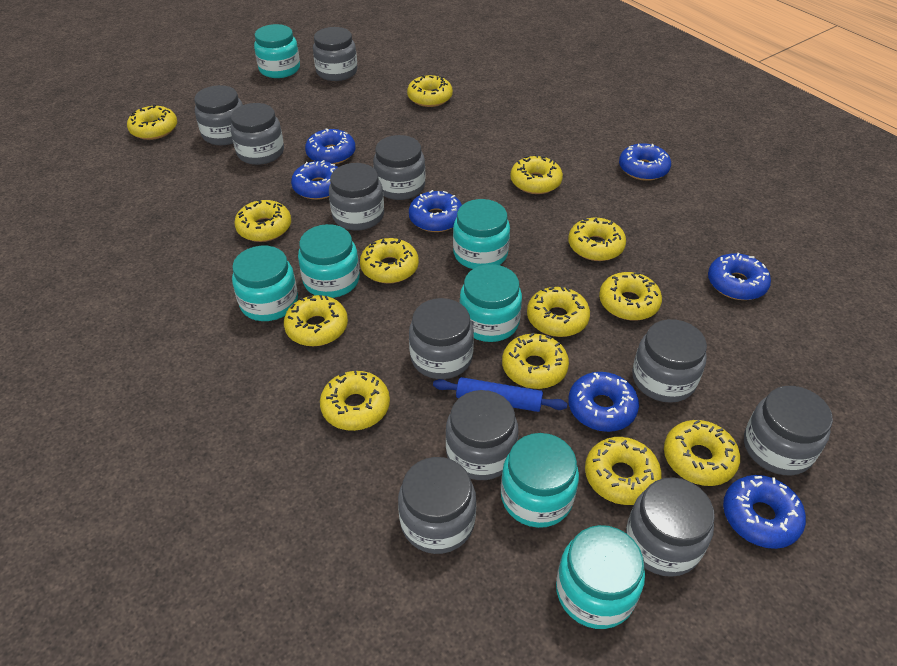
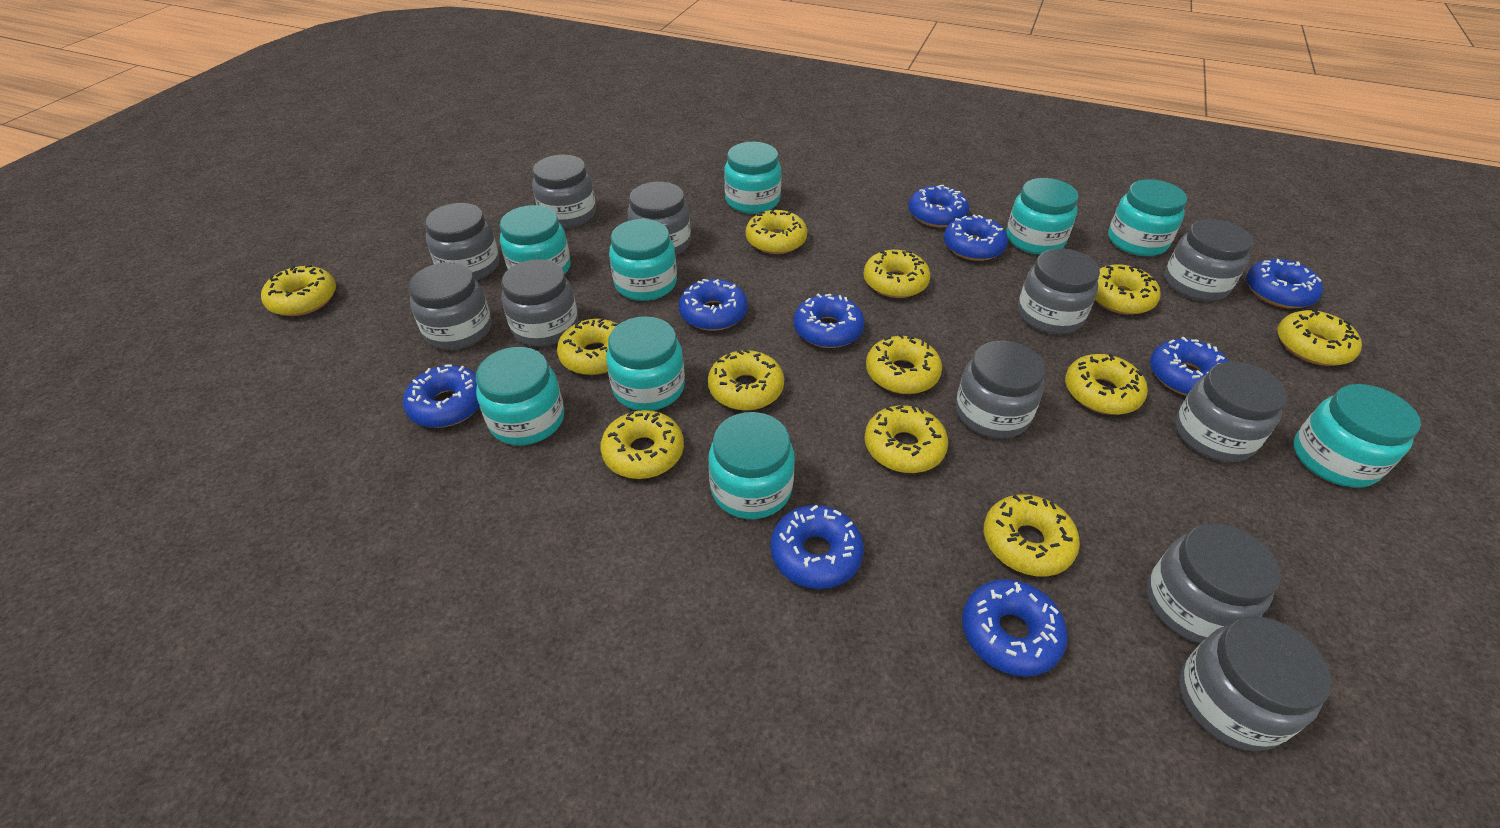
blue donut: 7 -> 9
blue rolling pin: 1 -> 0
turquoise jar: 7 -> 9
yellow donut: 13 -> 12

